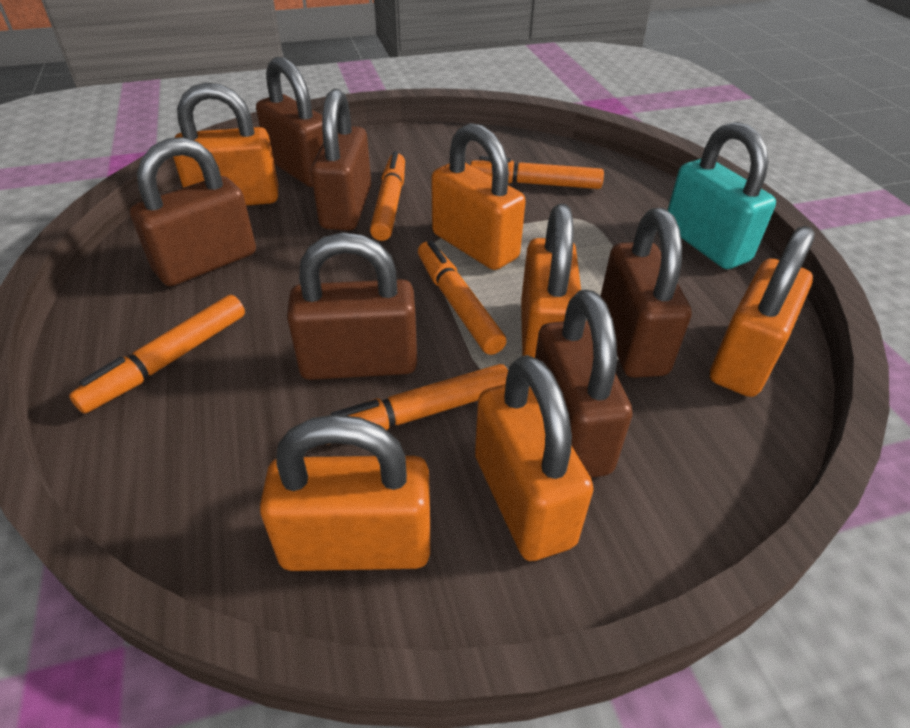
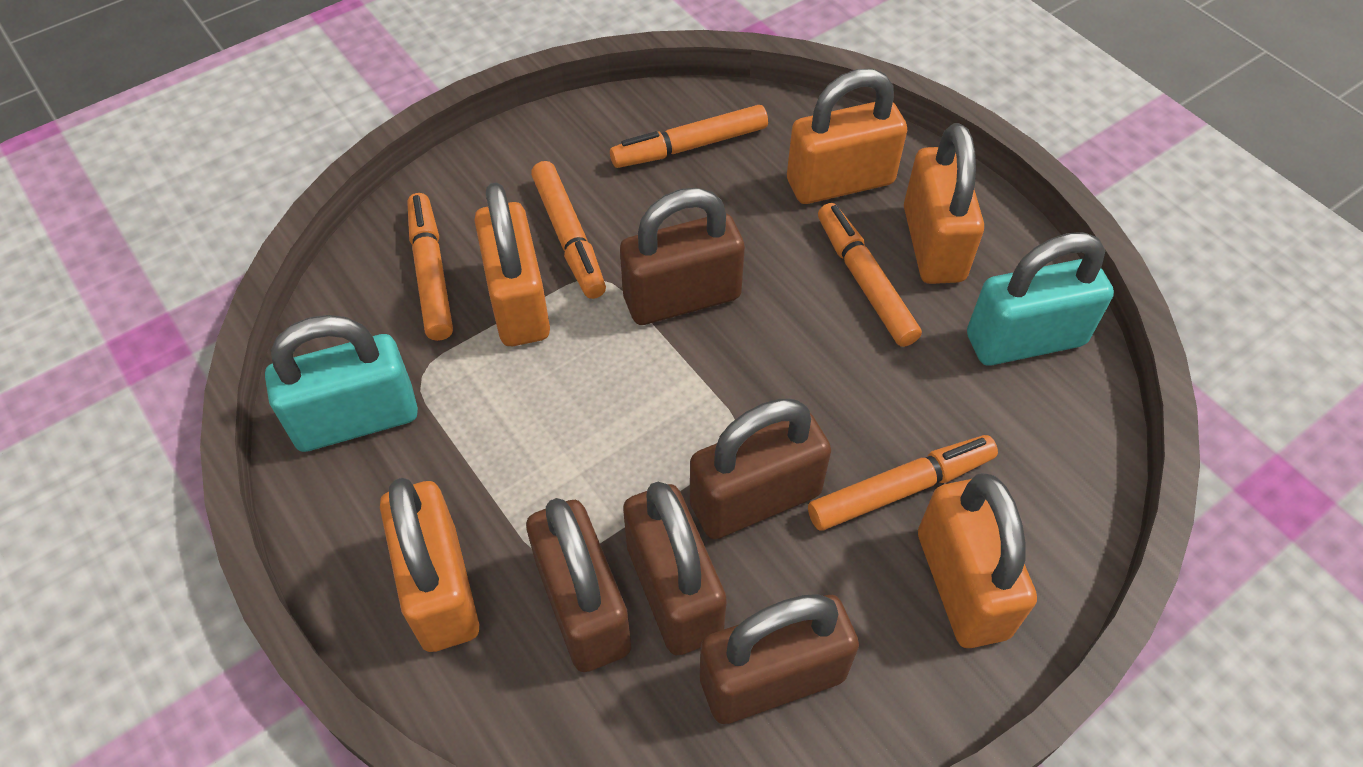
brown padlock: 6 -> 5
orange padlock: 6 -> 5
turquoise padlock: 1 -> 2

